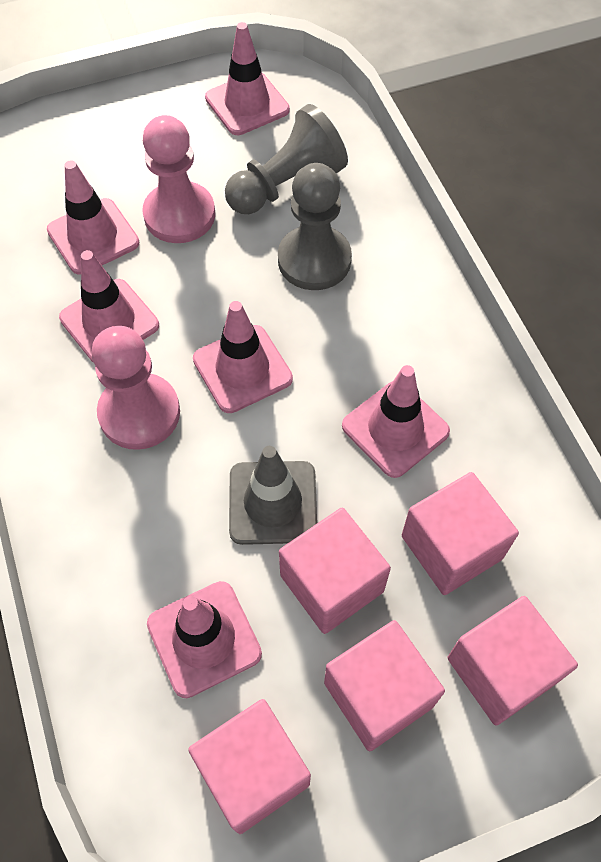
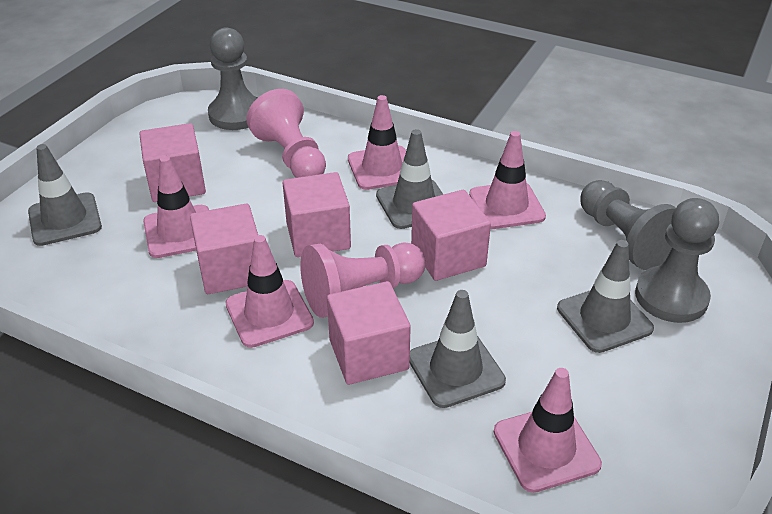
grey pawn: 2 -> 3
grey traffic cone: 1 -> 4
pink traffic cone: 6 -> 5

